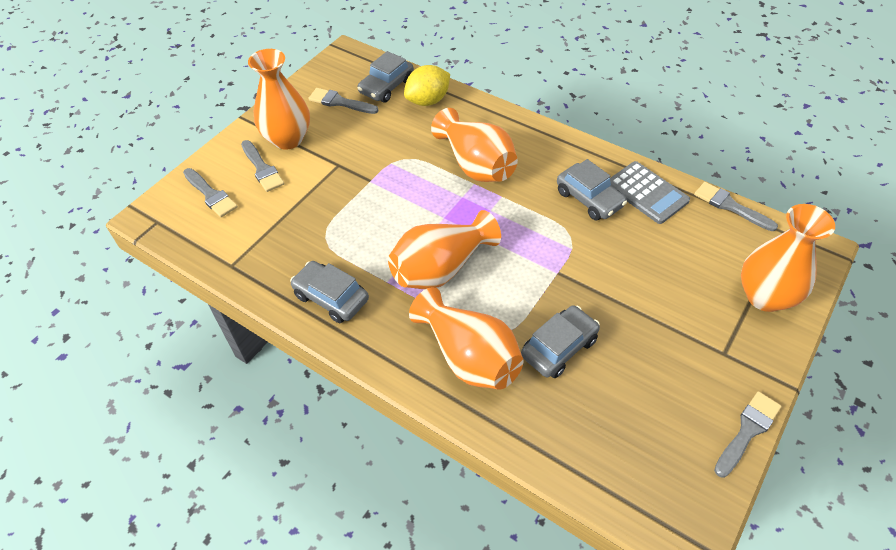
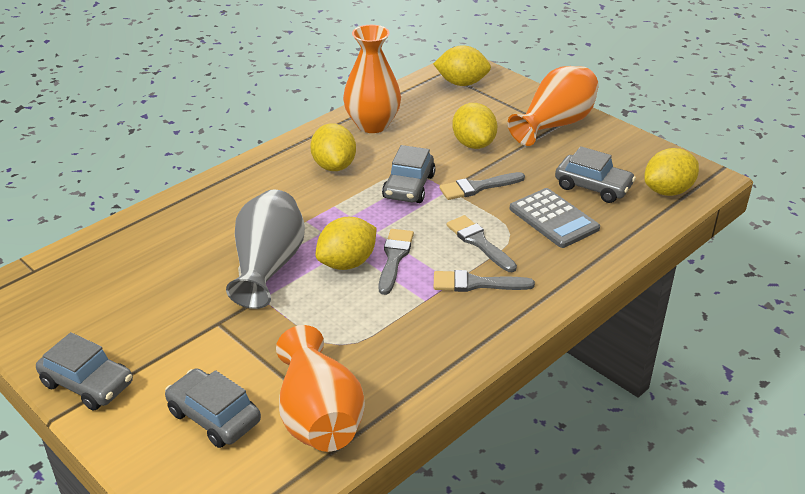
grey brush: 5 -> 4
grey vase: 0 -> 1
orange vase: 5 -> 3
yellow lemon: 1 -> 5

